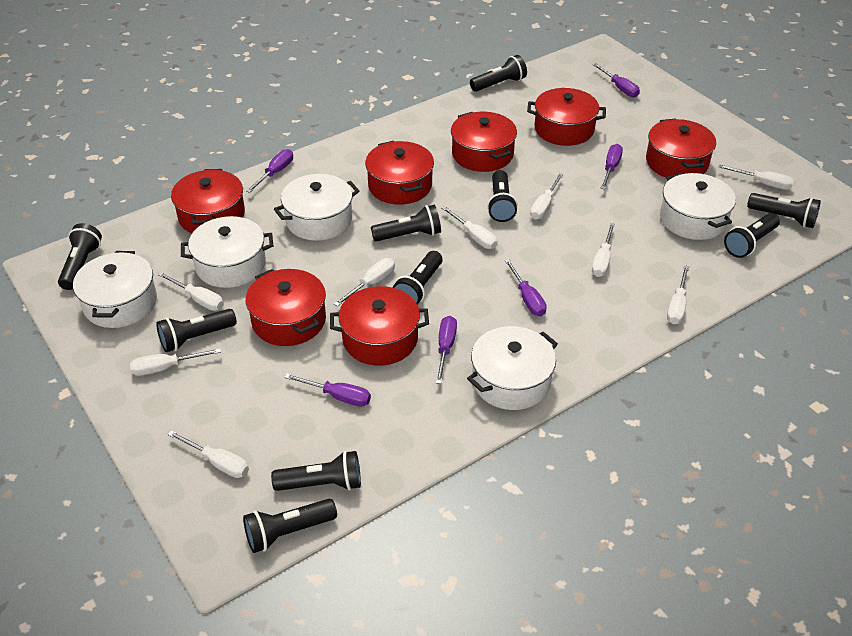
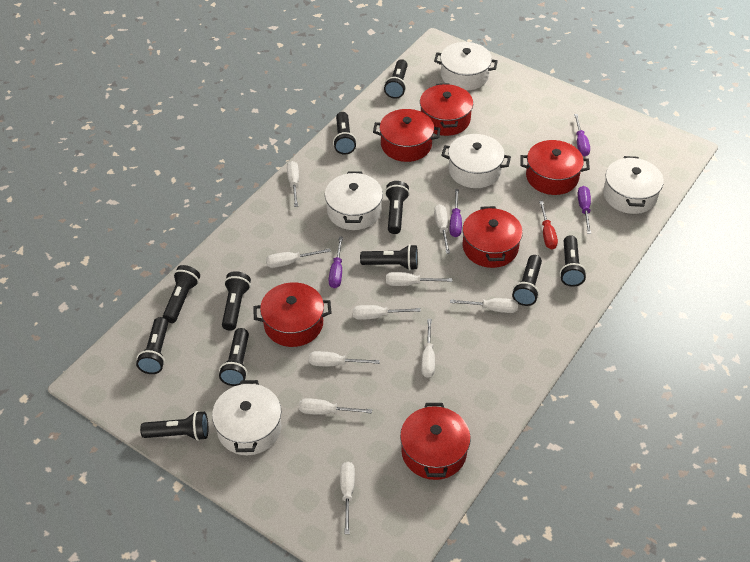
black flashlight: 10 -> 11
purple screwdriver: 6 -> 4
red pot: 7 -> 6
red screwdriver: 0 -> 1
white screwdriver: 9 -> 10

